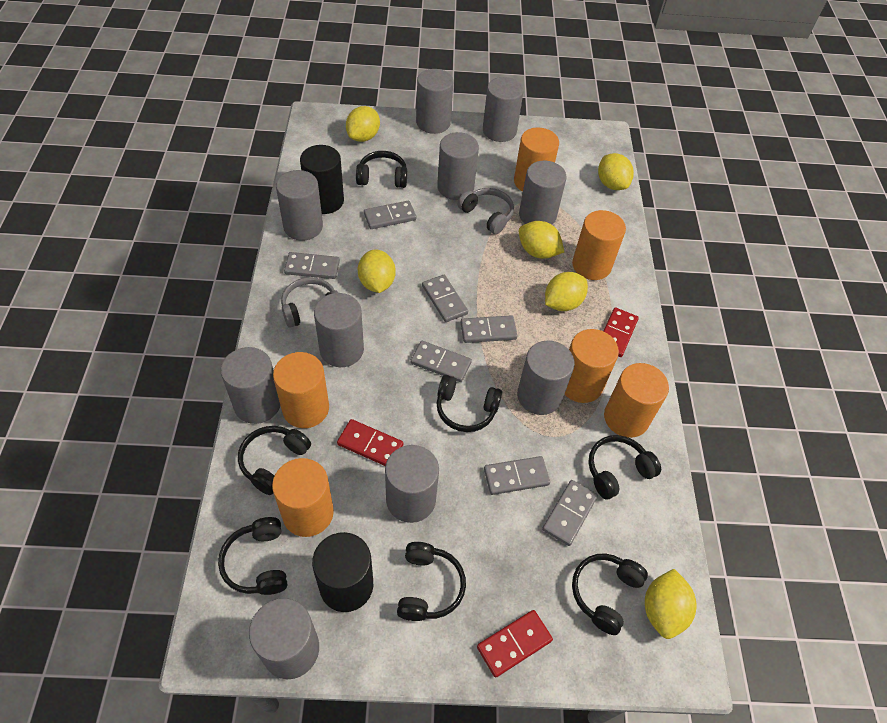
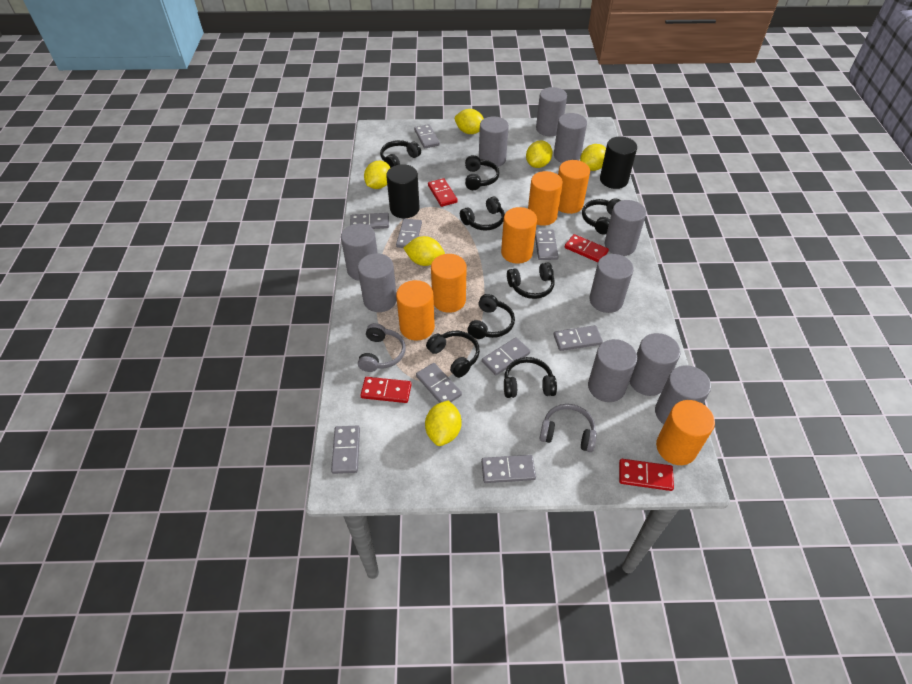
black headphones: 7 -> 8
grey domino: 7 -> 9
red domino: 3 -> 4

